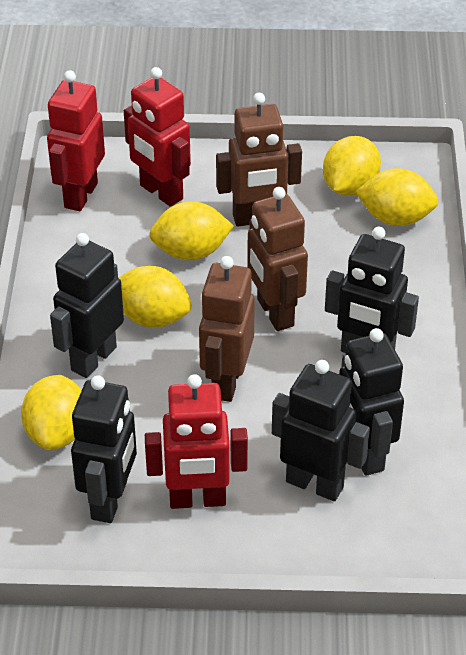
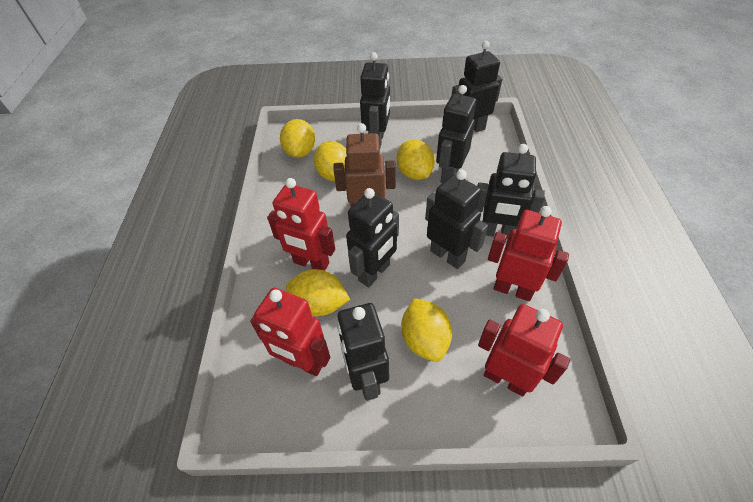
black robot: 5 -> 7
brown robot: 3 -> 1
red robot: 3 -> 4

